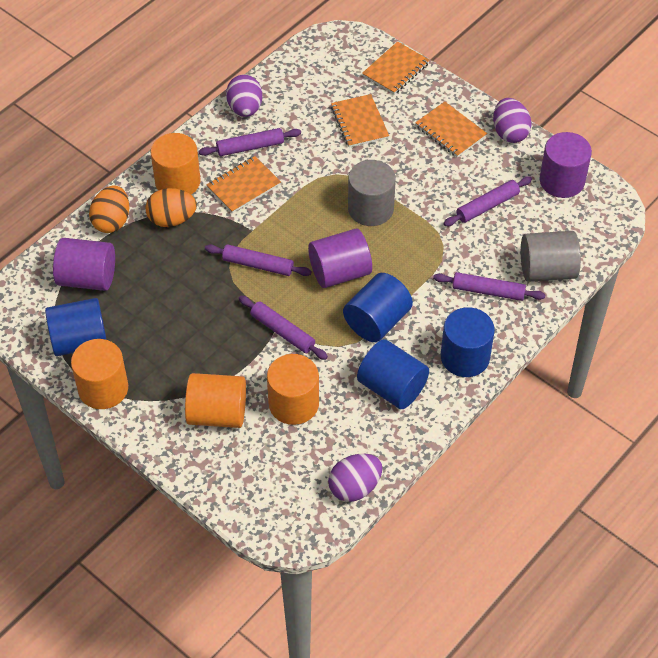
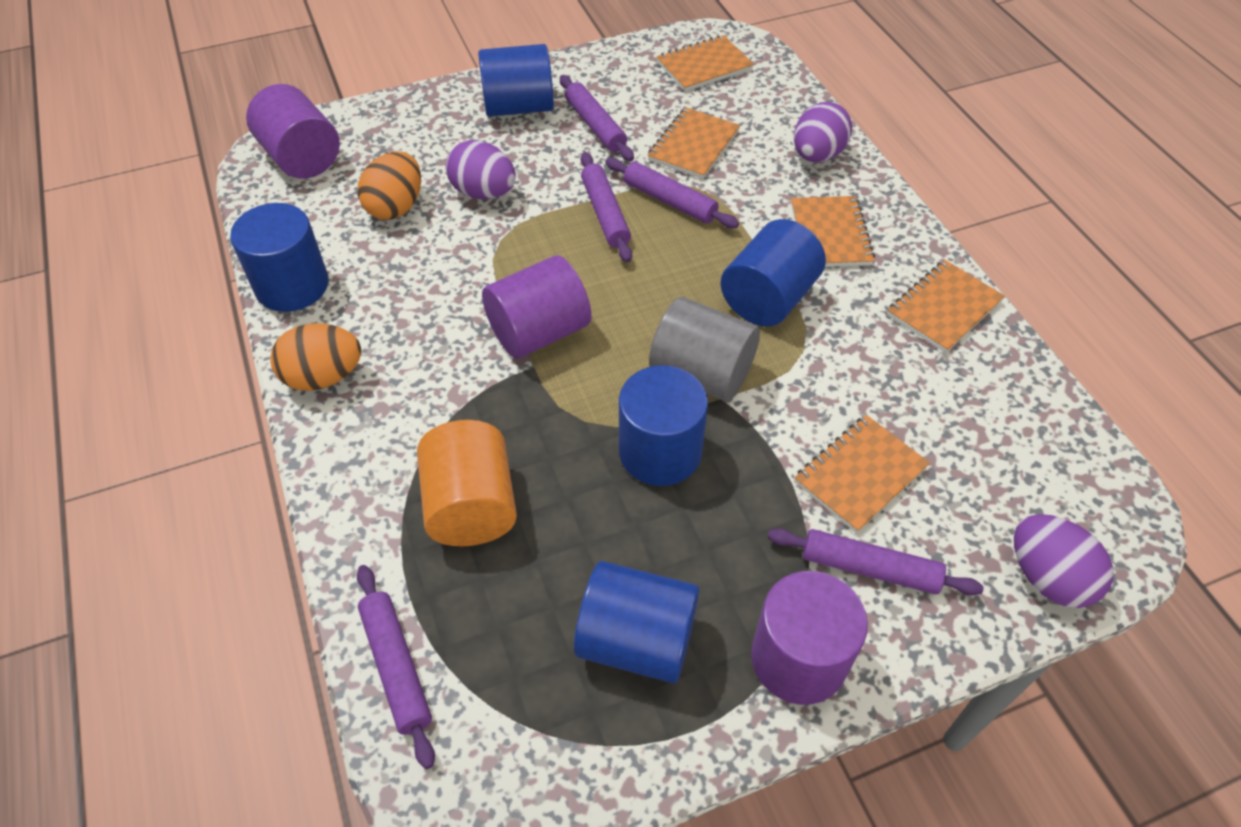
blue cylinder: 4 -> 5
grey cylinder: 2 -> 1
orange cylinder: 4 -> 1
orange notebook: 4 -> 5

